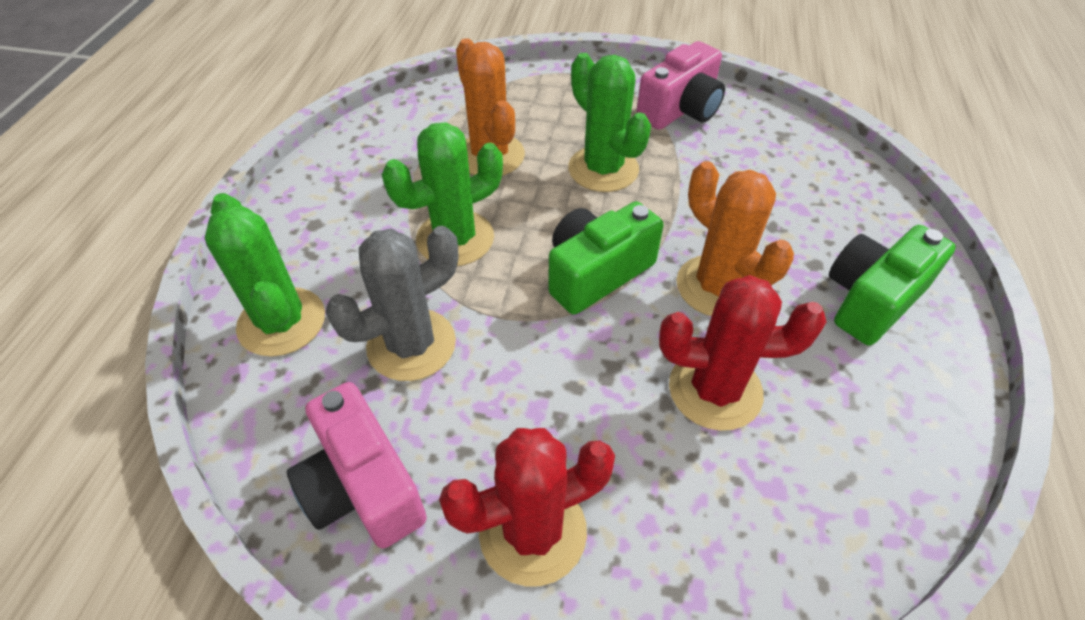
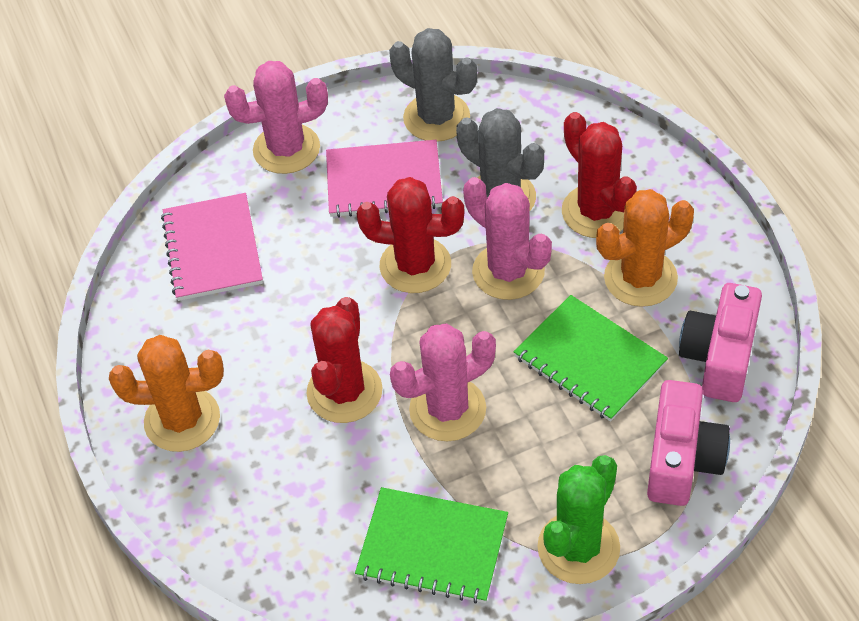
green cactus: 3 -> 1
green camera: 2 -> 0
green notebook: 0 -> 2
grey cactus: 1 -> 2
pink cactus: 0 -> 3
pink notebook: 0 -> 2
red cactus: 2 -> 3

